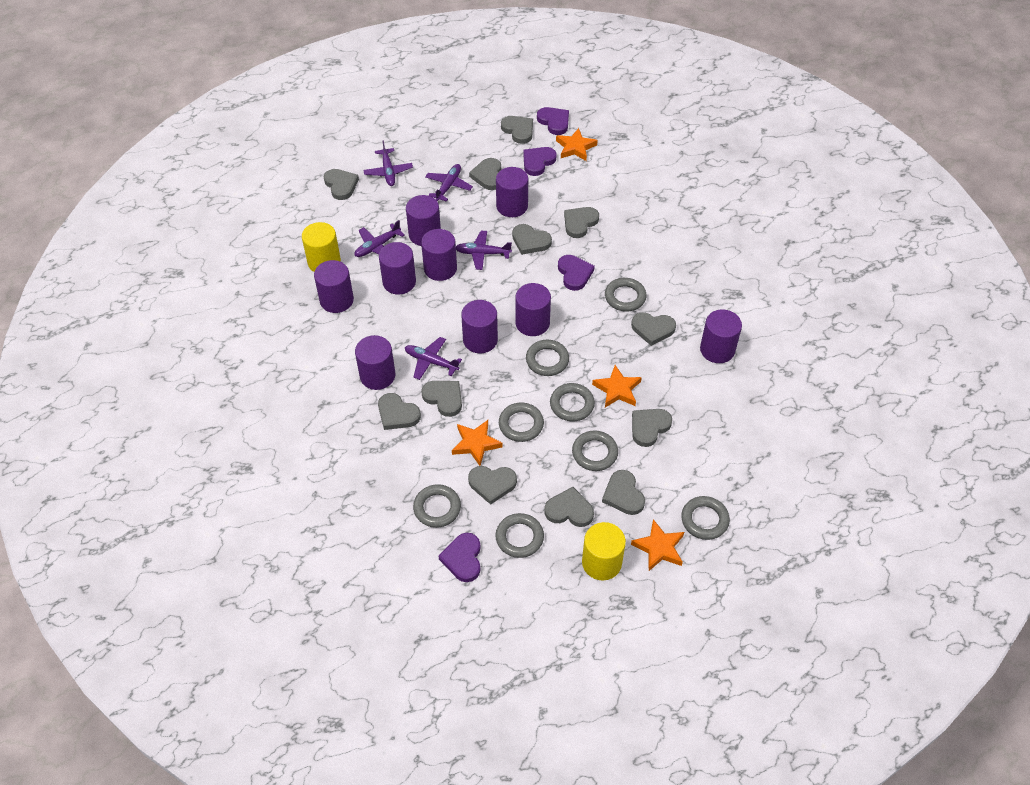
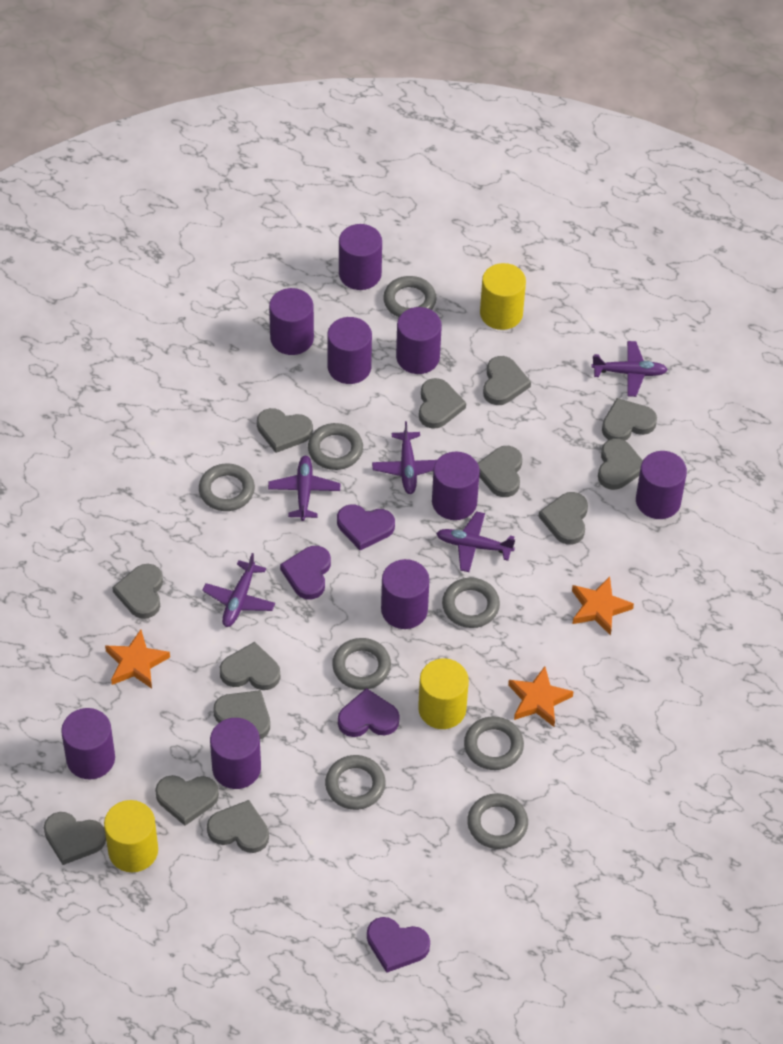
grey heart: 12 -> 13
orange star: 4 -> 3
yellow cylinder: 2 -> 3

